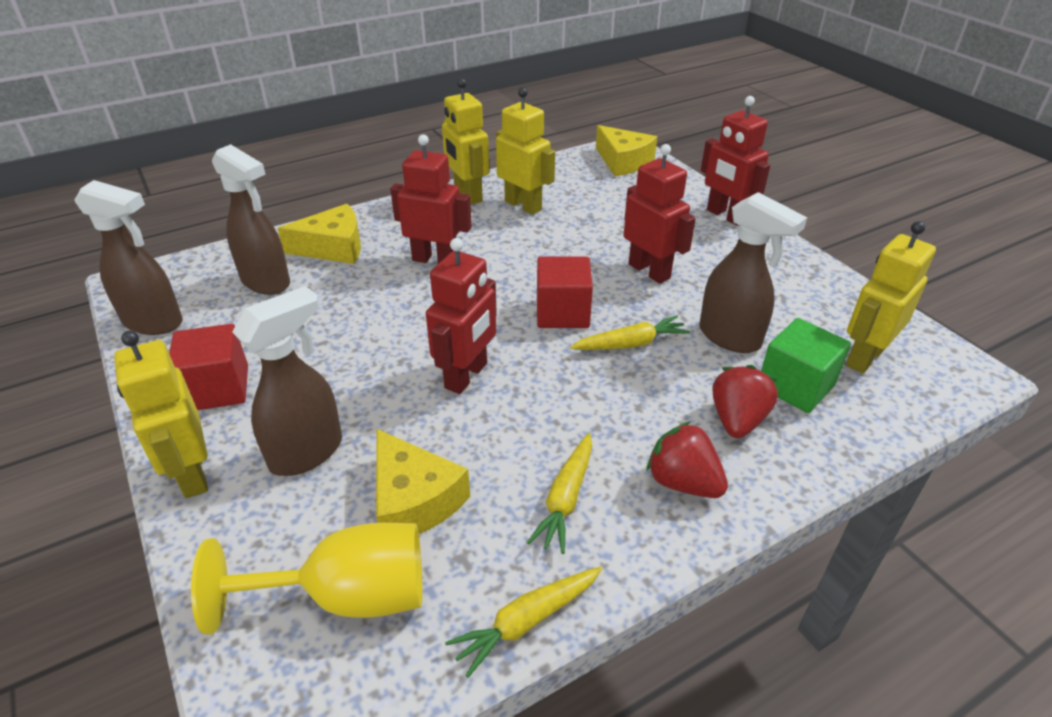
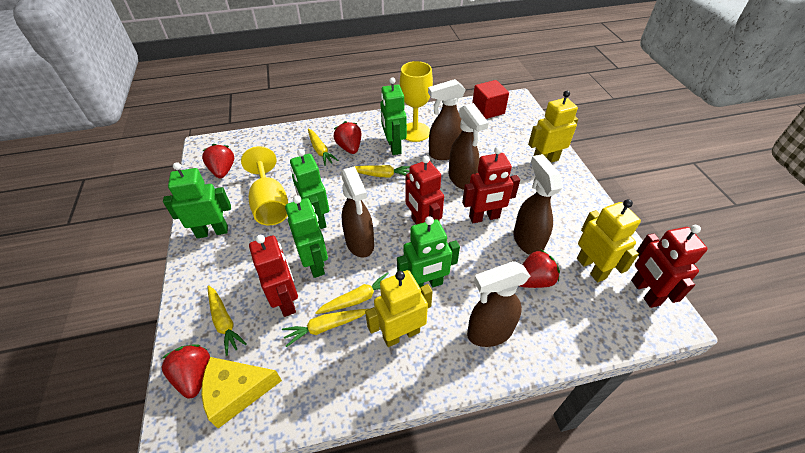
brown spray bottle: 4 -> 5
green cube: 1 -> 0
green robot: 0 -> 5
red cube: 2 -> 1
red strawberry: 2 -> 4
yellow carrot: 3 -> 5
yellow cheese: 3 -> 1
yellow goblet: 1 -> 2
yellow robot: 4 -> 3

